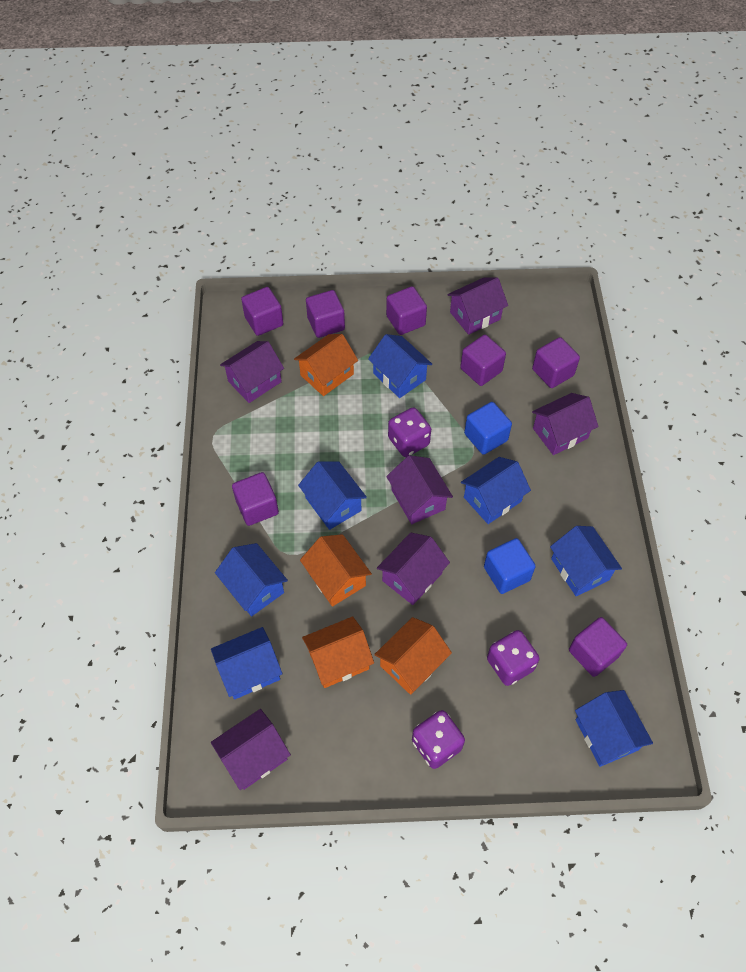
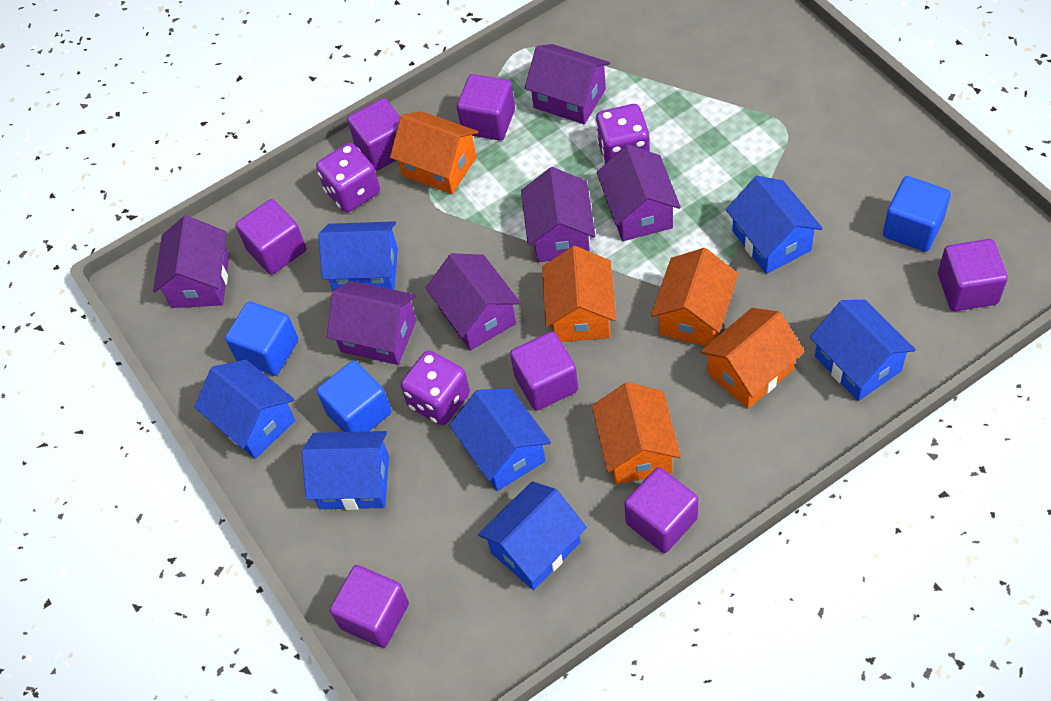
blue cube: 2 -> 3
orange house: 4 -> 5

